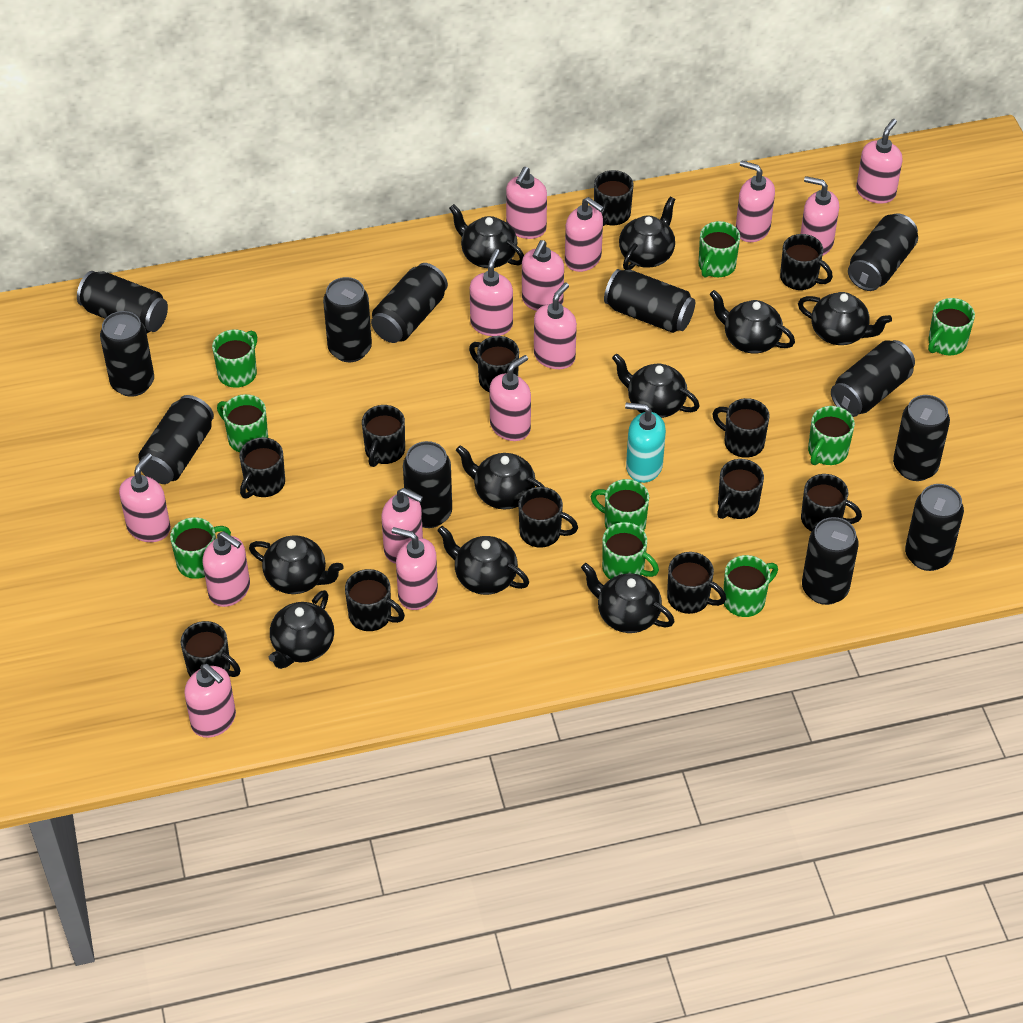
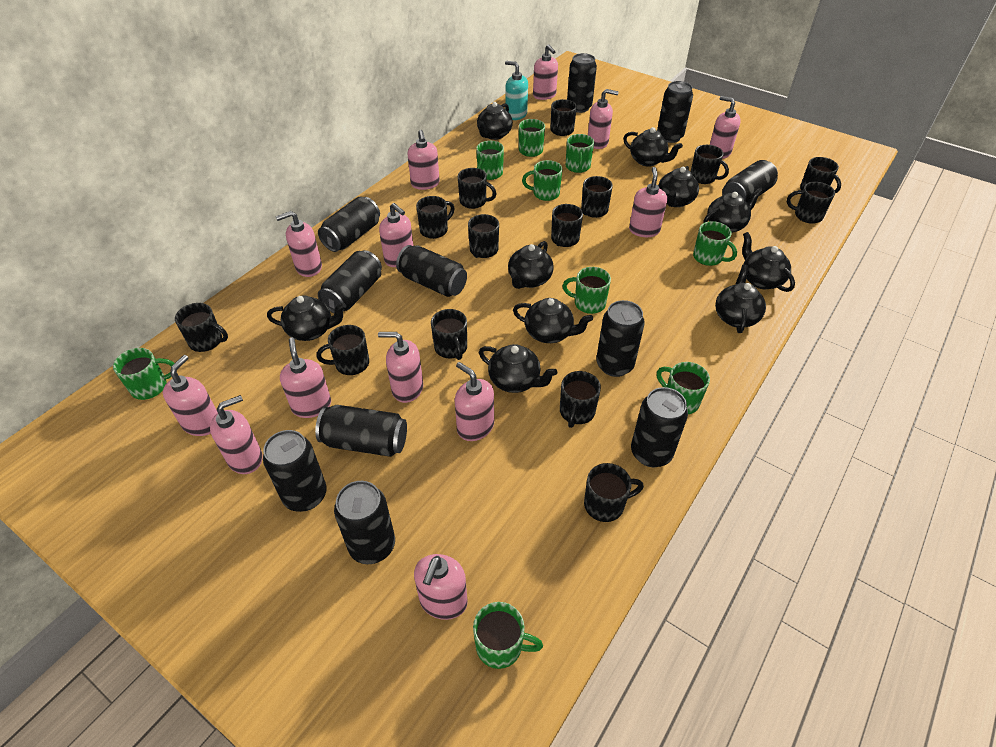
black can: 12 -> 11
black mug: 12 -> 14
pink soap dispenser: 14 -> 13

